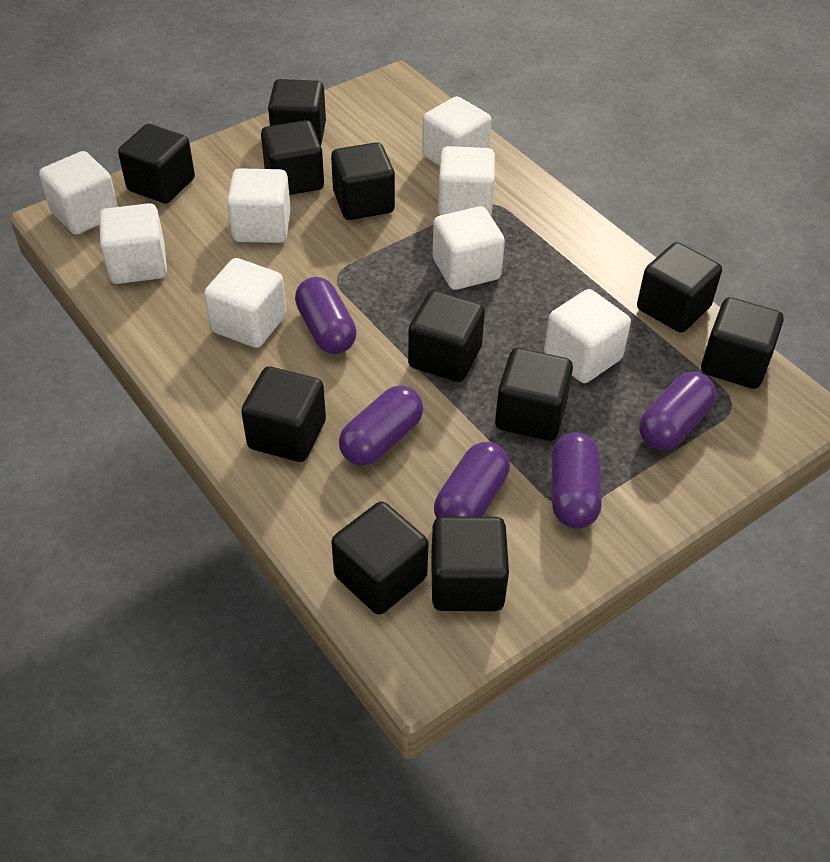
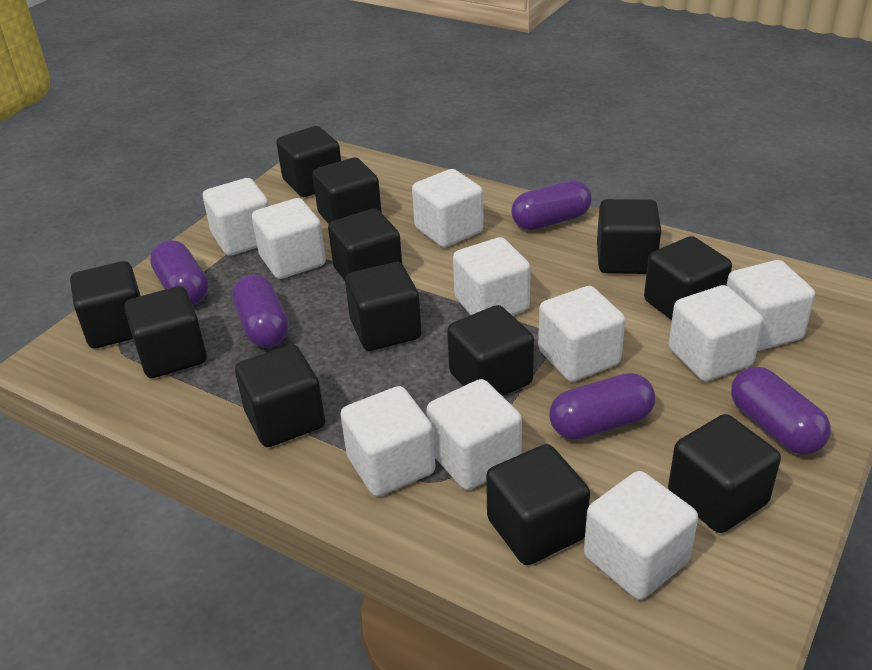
black cube: 11 -> 12
white cube: 8 -> 10

